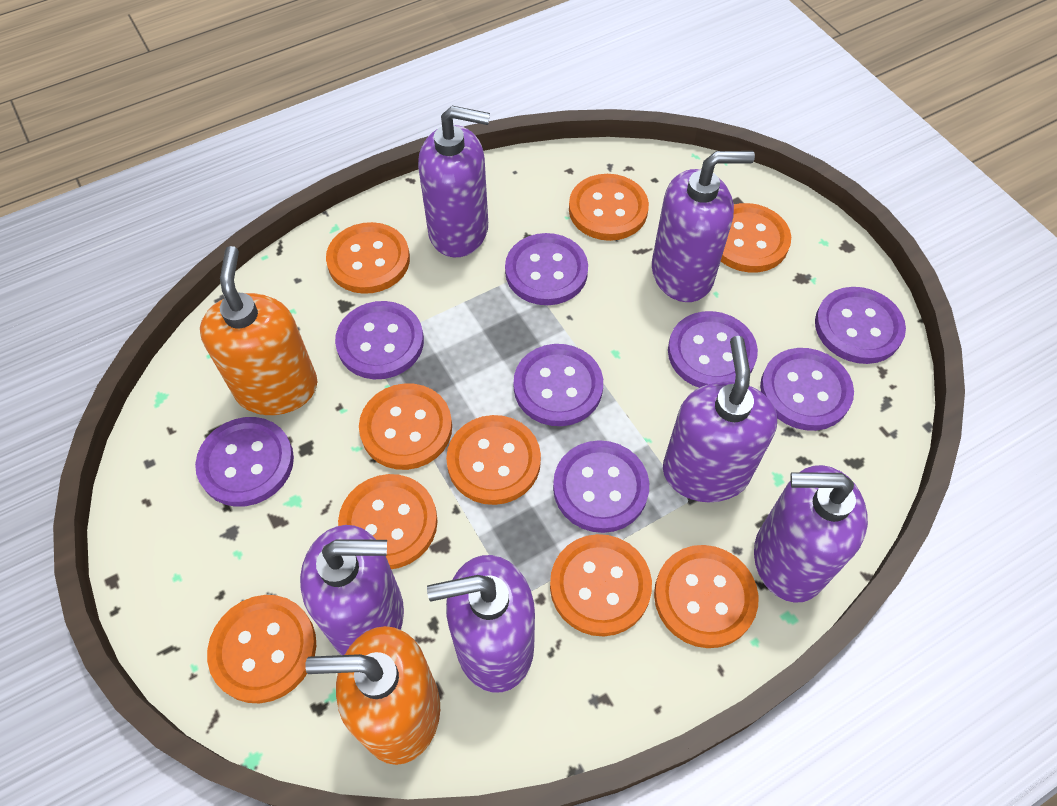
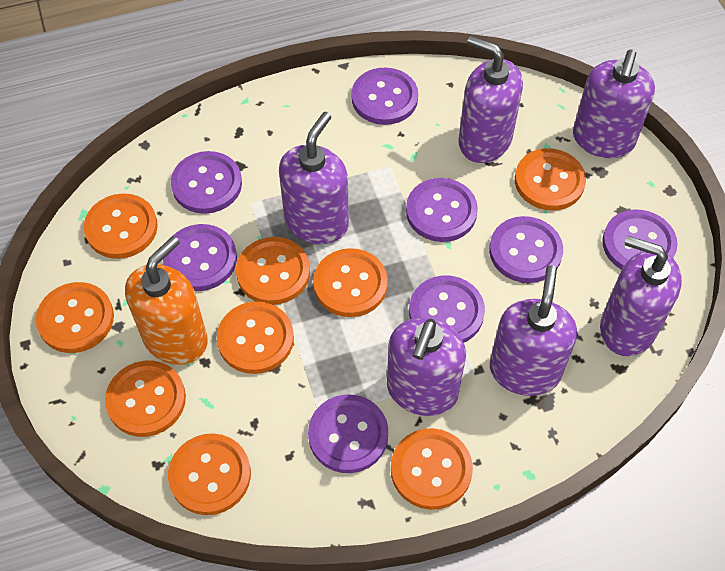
orange soap dispenser: 2 -> 1

